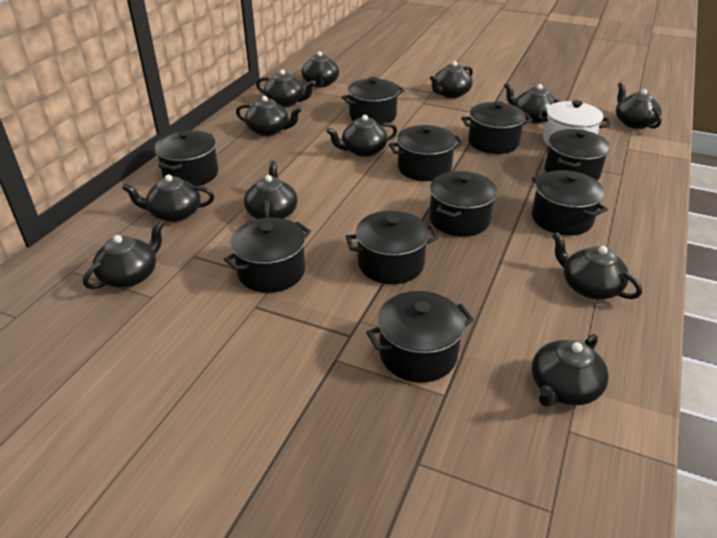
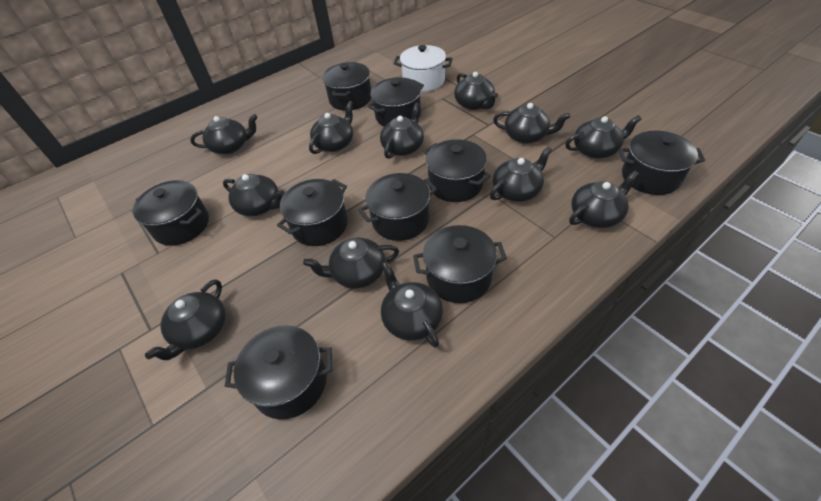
black pot: 10 -> 9

